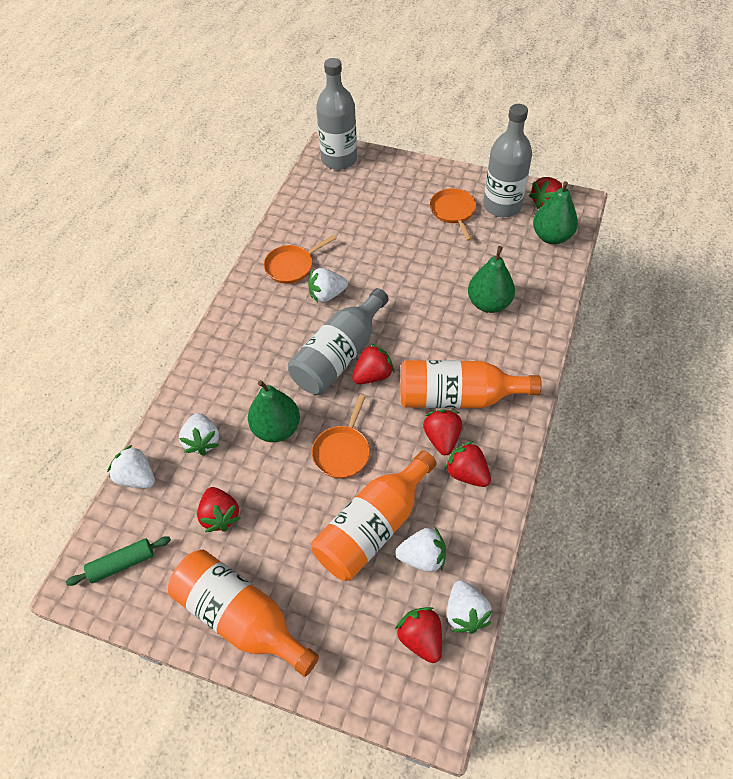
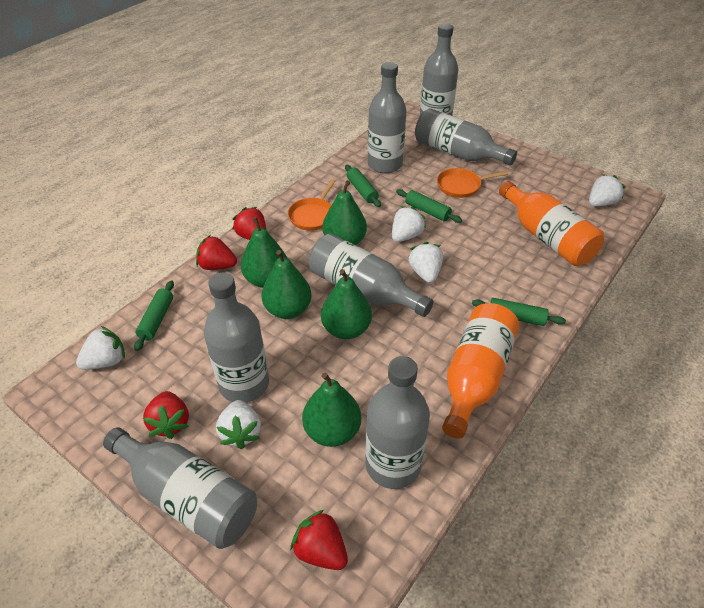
green pear: 3 -> 5
green rolling pin: 1 -> 4
grey bottle: 3 -> 7
orange bottle: 3 -> 2
orange pan: 3 -> 2
red strawberry: 6 -> 4

